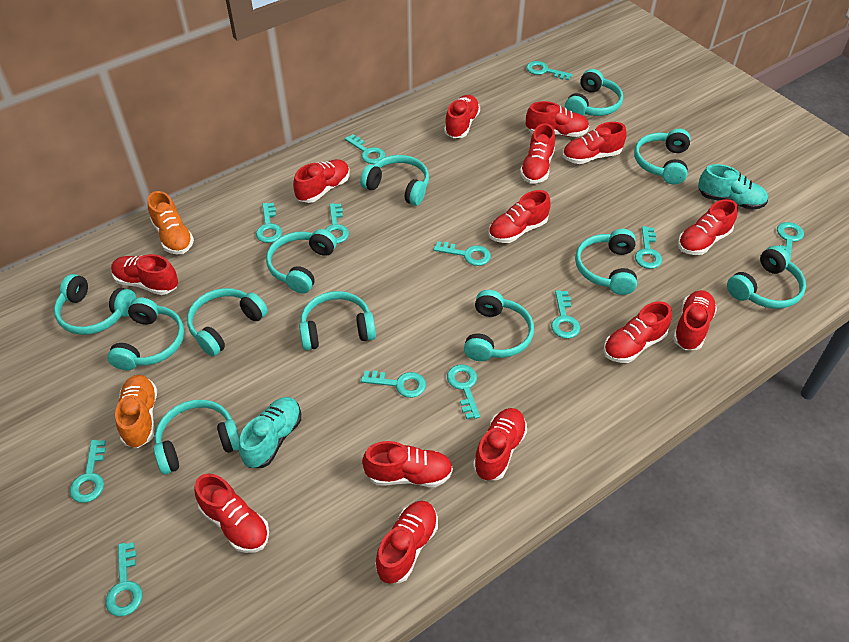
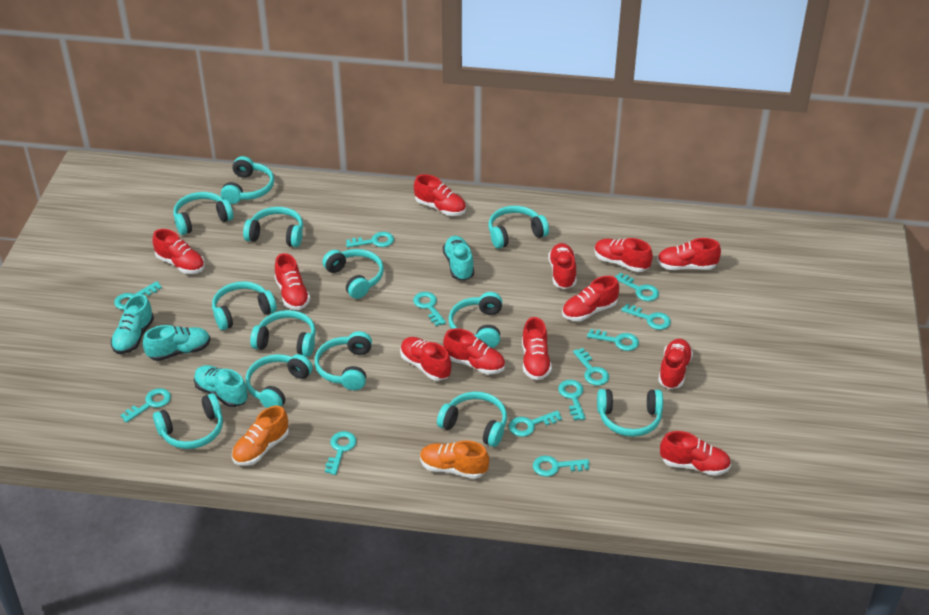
red shoe: 14 -> 12
turquoise headphones: 12 -> 13
turquoise shoe: 2 -> 4

